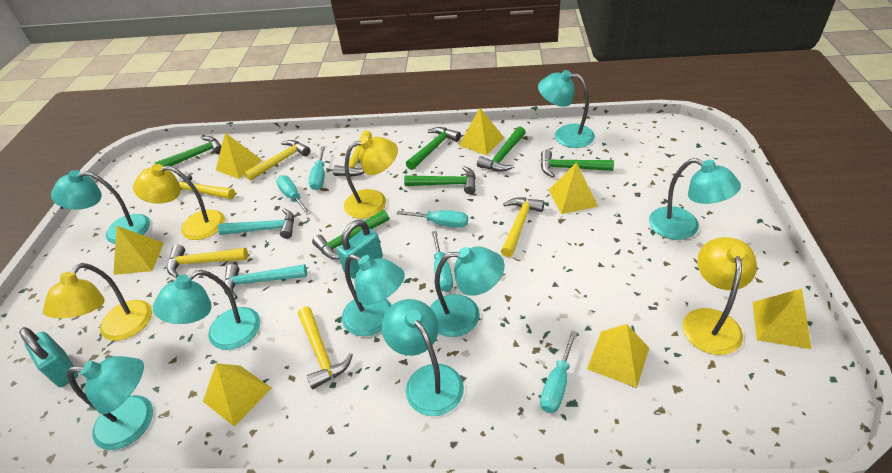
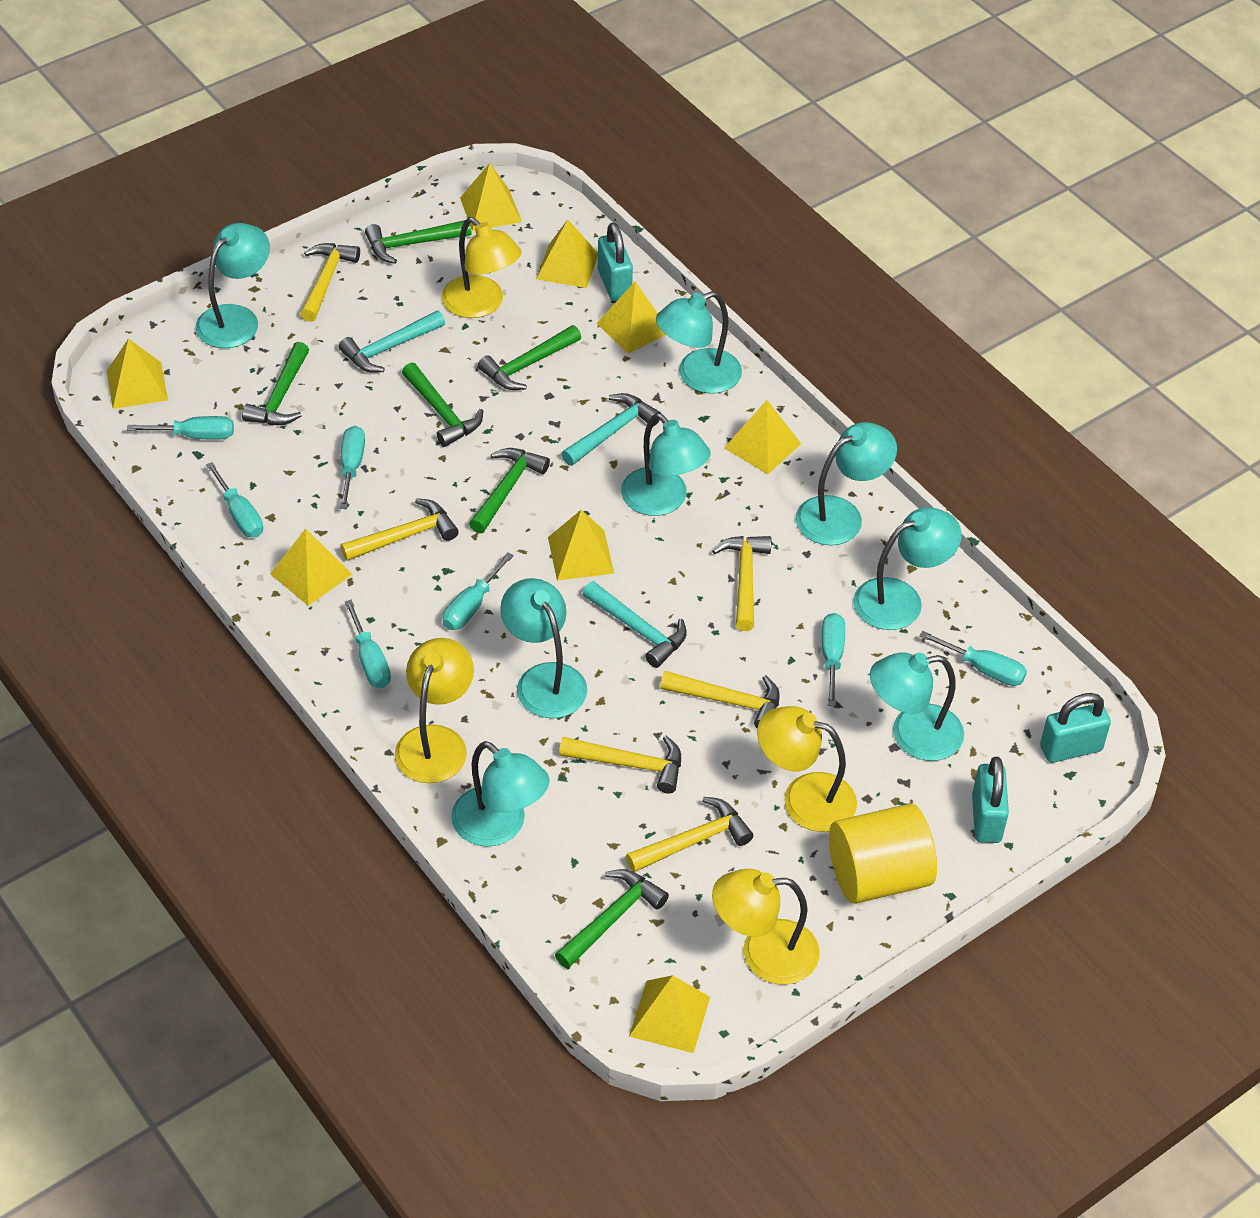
turquoise hammer: 2 -> 3
turquoise padlock: 2 -> 3
turquoise screwdriver: 5 -> 7
yellow cylinder: 0 -> 1
yellow pyramid: 7 -> 8

